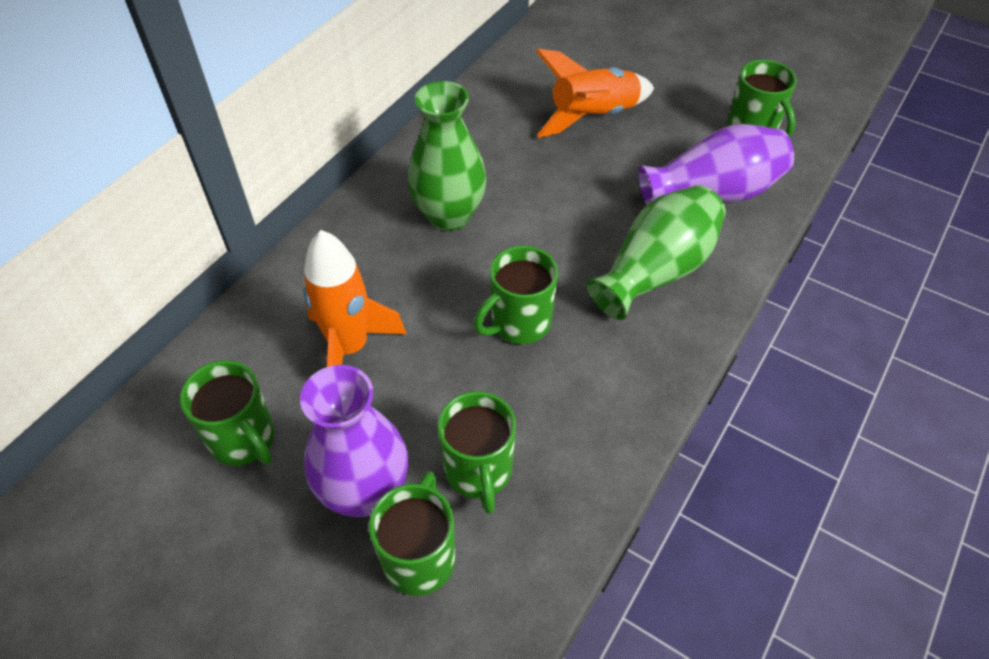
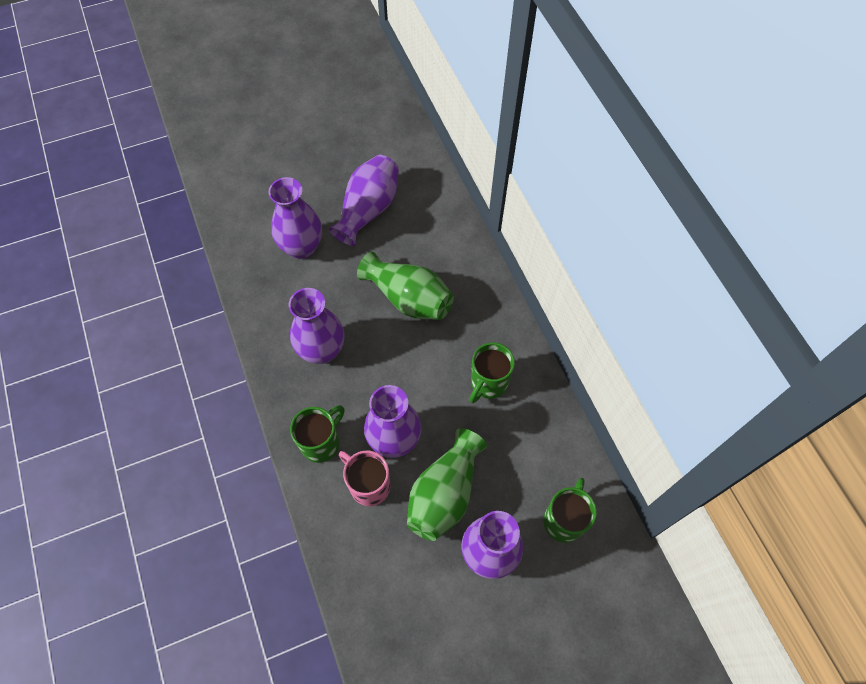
green mug: 5 -> 3
orange rocket: 2 -> 0
pink mug: 0 -> 1
purple vase: 2 -> 5

